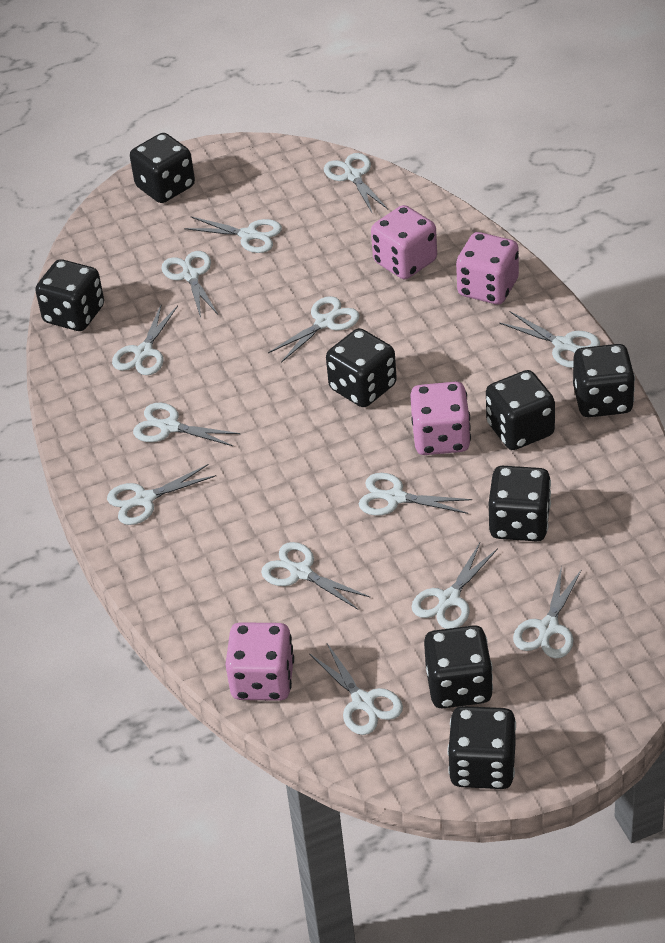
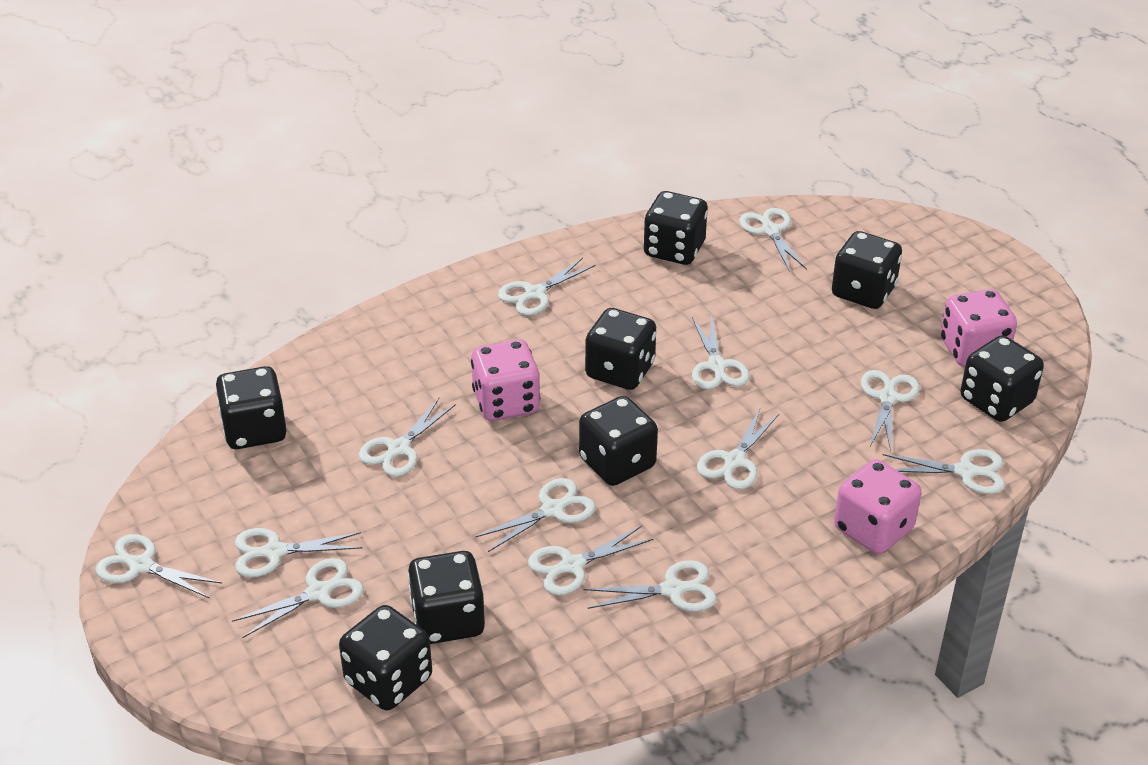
pink dice: 4 -> 3

